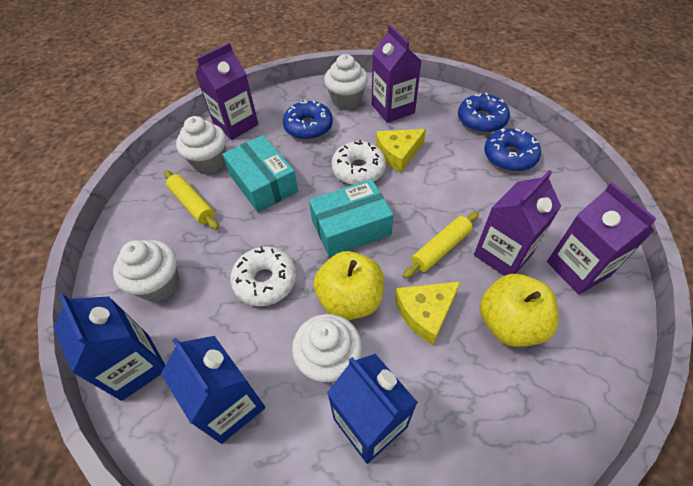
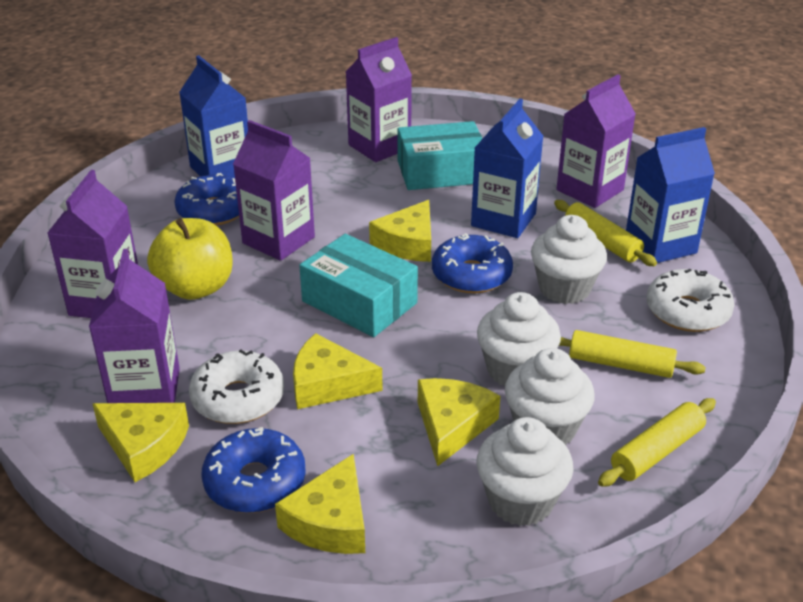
purple carton: 4 -> 5
yellow apple: 2 -> 1
yellow cheese: 2 -> 5
yellow rolling pin: 2 -> 3

